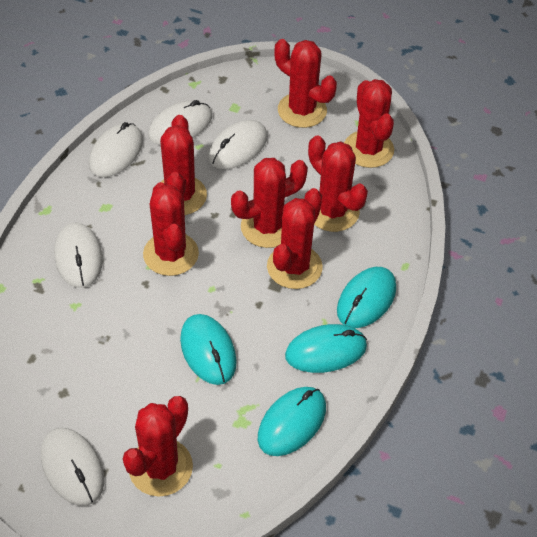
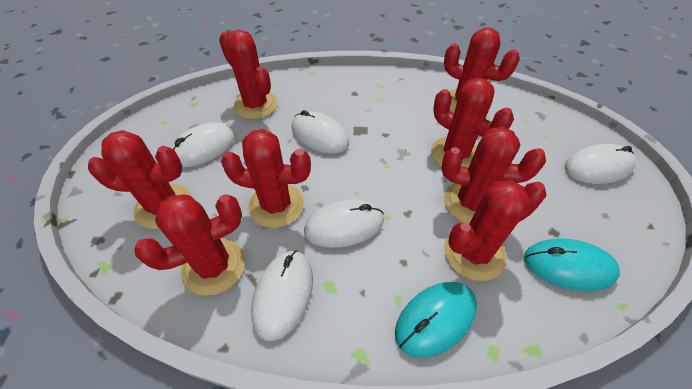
turquoise mouse: 4 -> 2

